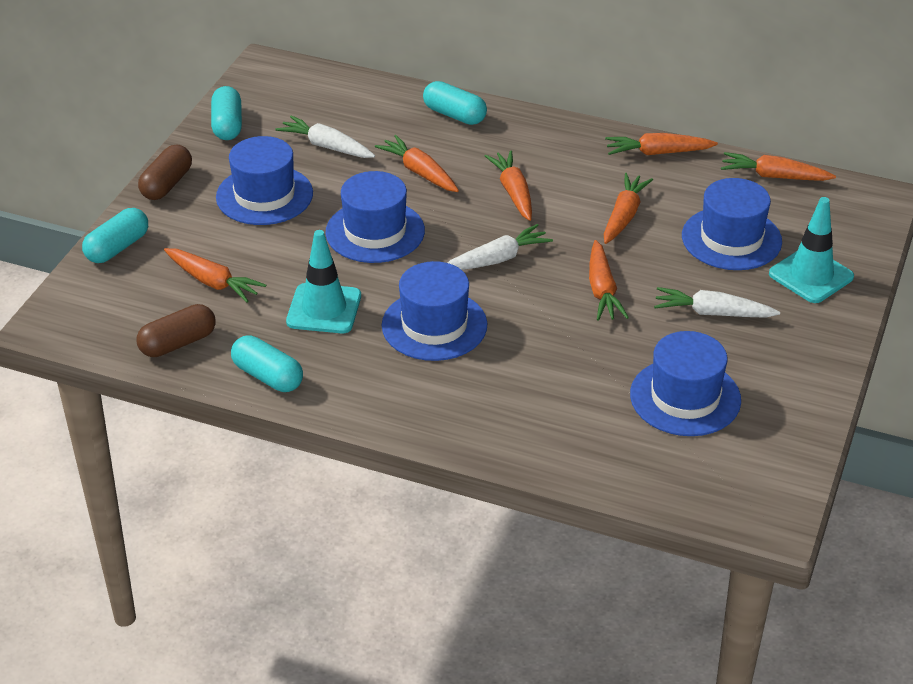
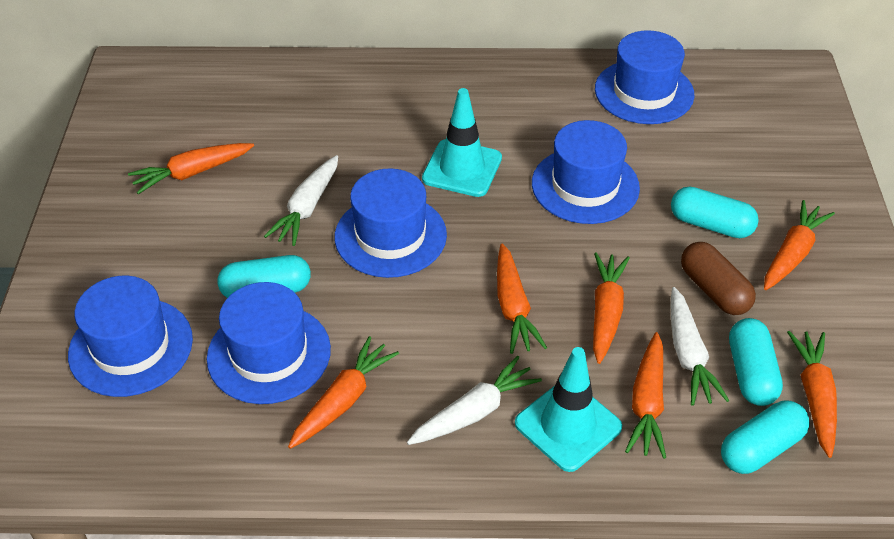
brown capsule: 2 -> 1

